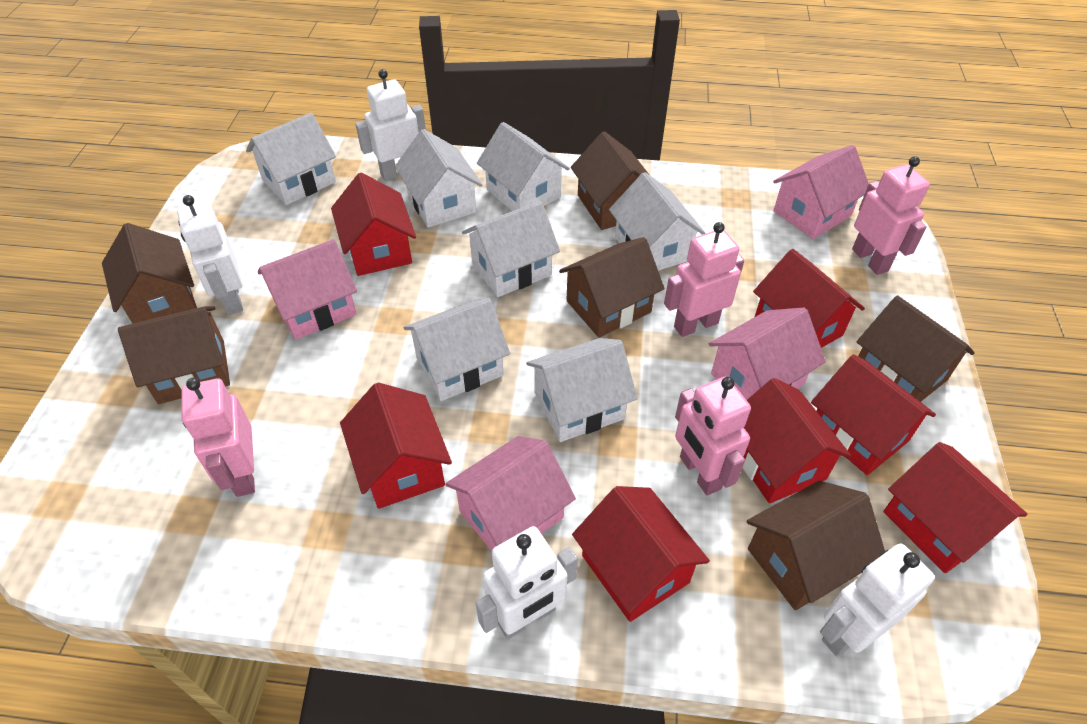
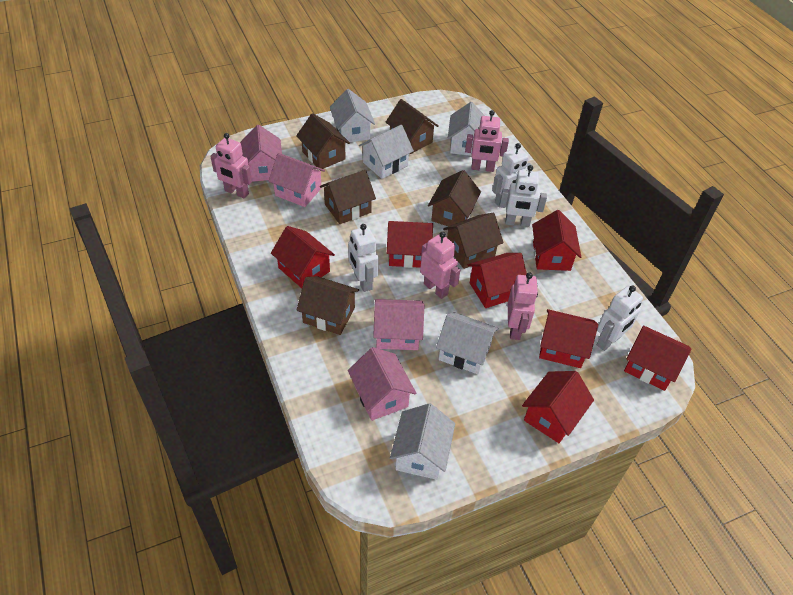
white house: 7 -> 5

